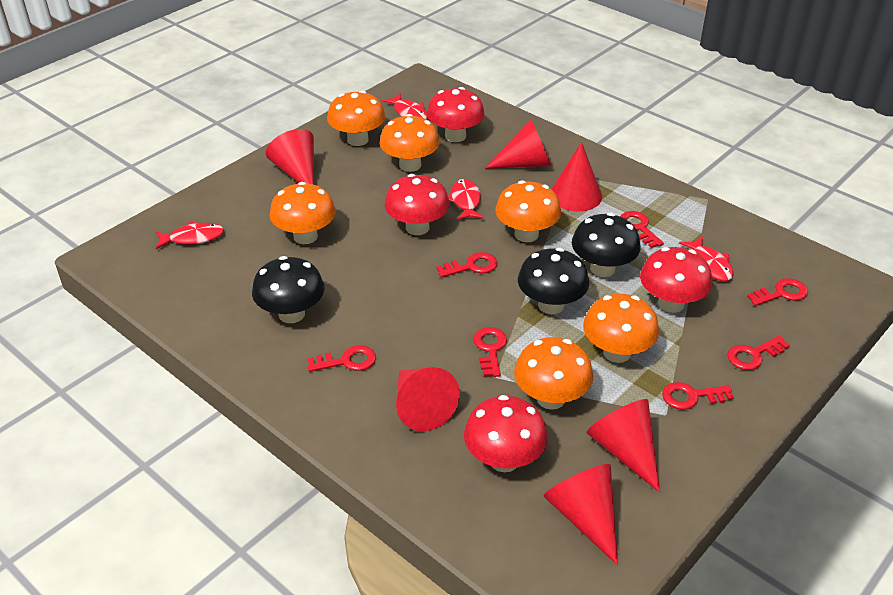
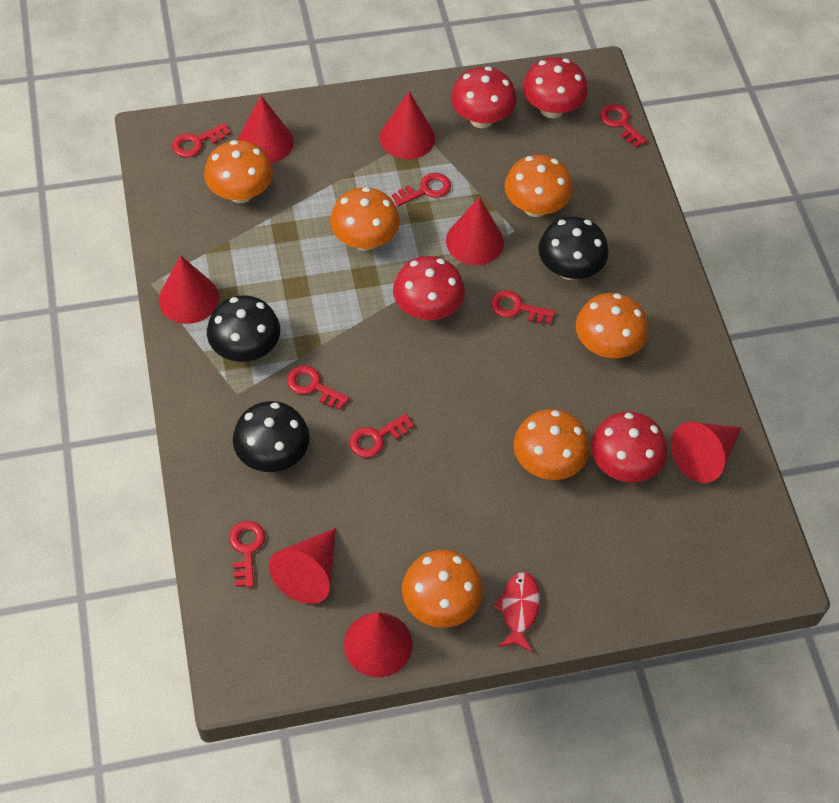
red cone: 6 -> 7
red fish: 4 -> 1

